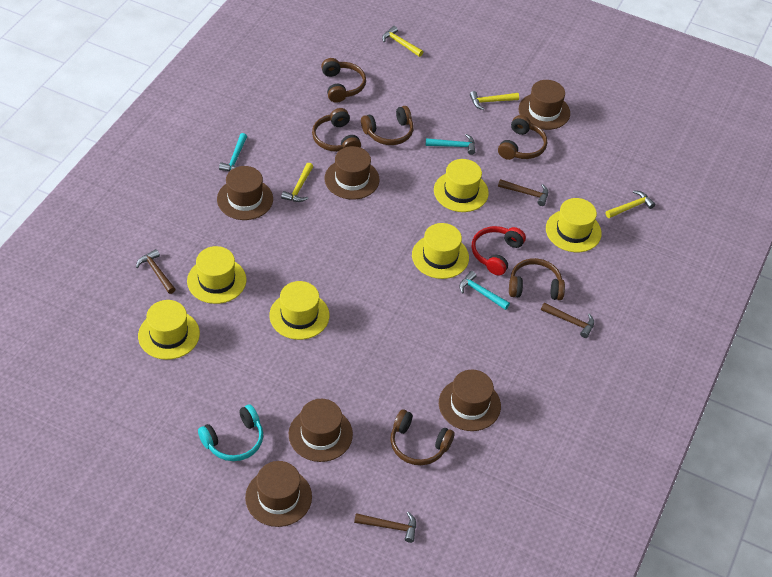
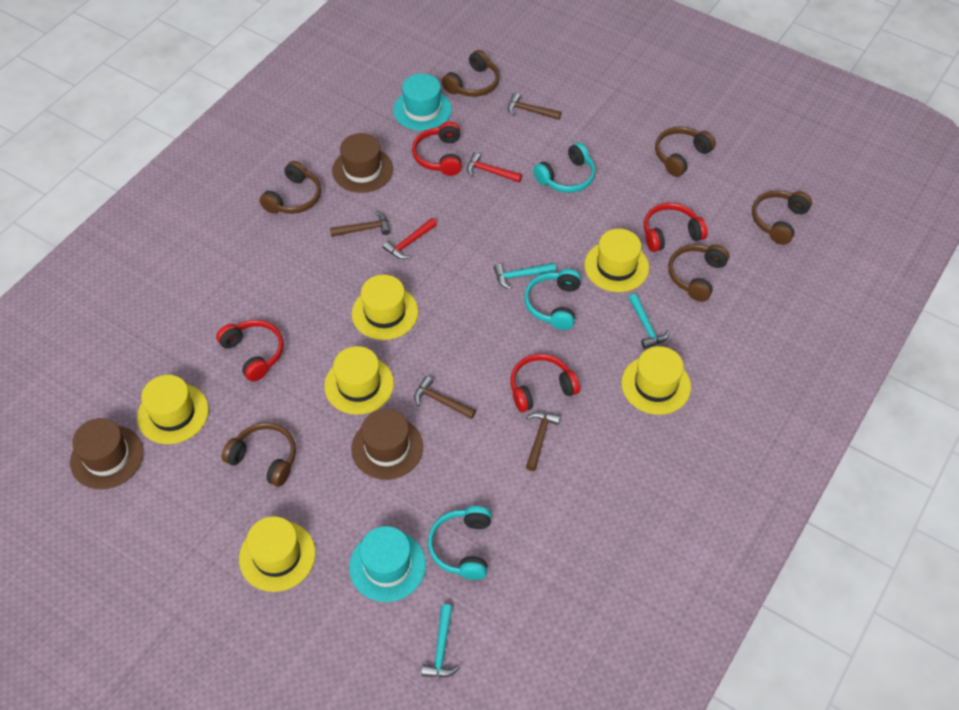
brown hat: 6 -> 3
red hammer: 0 -> 2
red headphones: 1 -> 4
turquoise hat: 0 -> 2
turquoise headphones: 1 -> 3
yellow hammer: 4 -> 0

